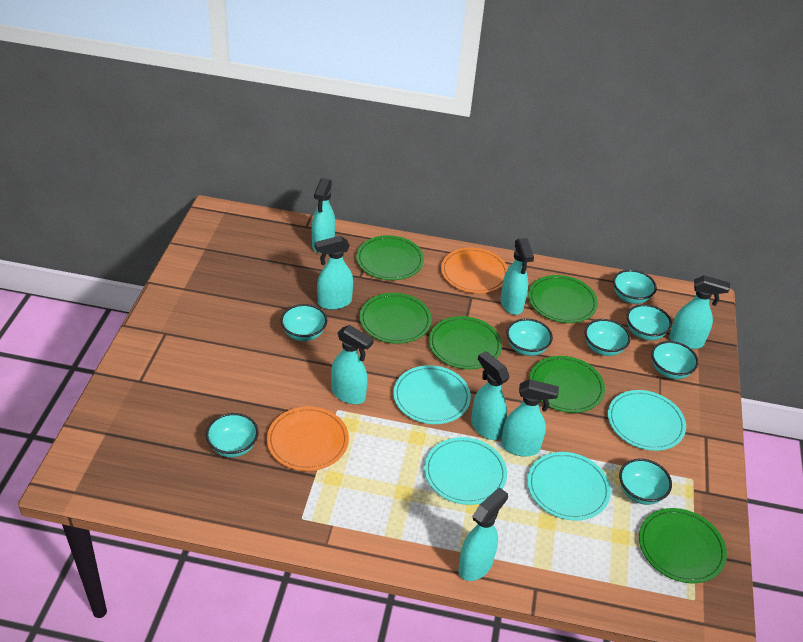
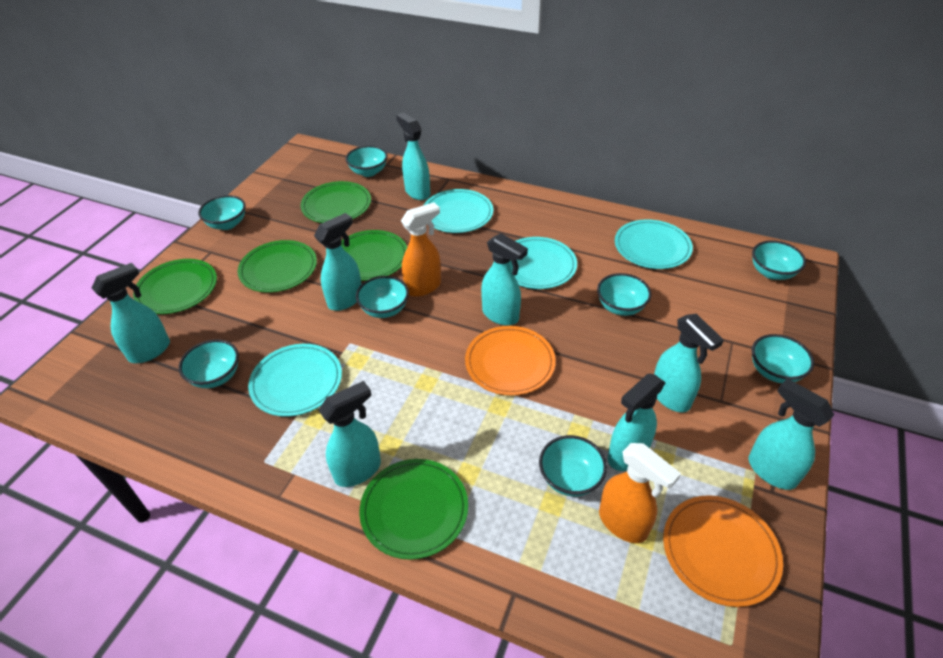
green plate: 6 -> 5
orange spray bottle: 0 -> 2

